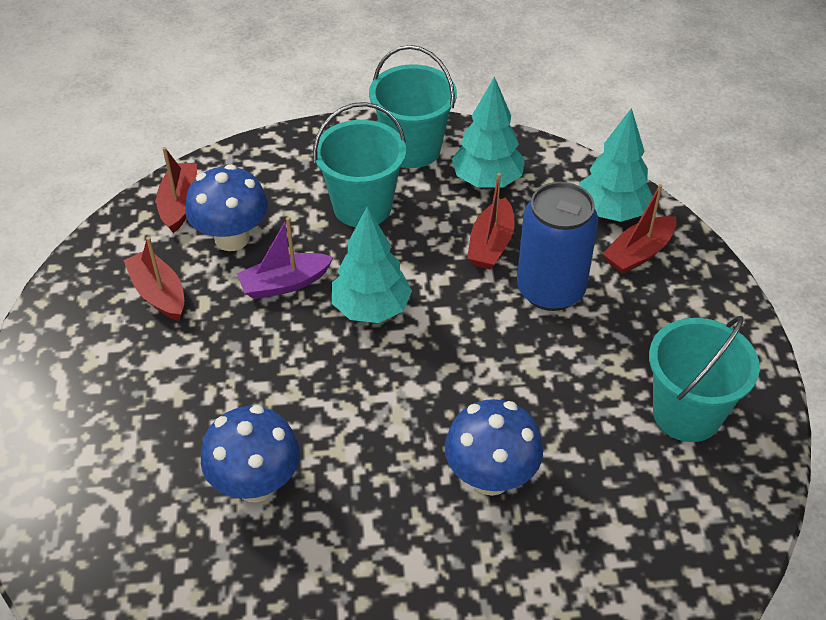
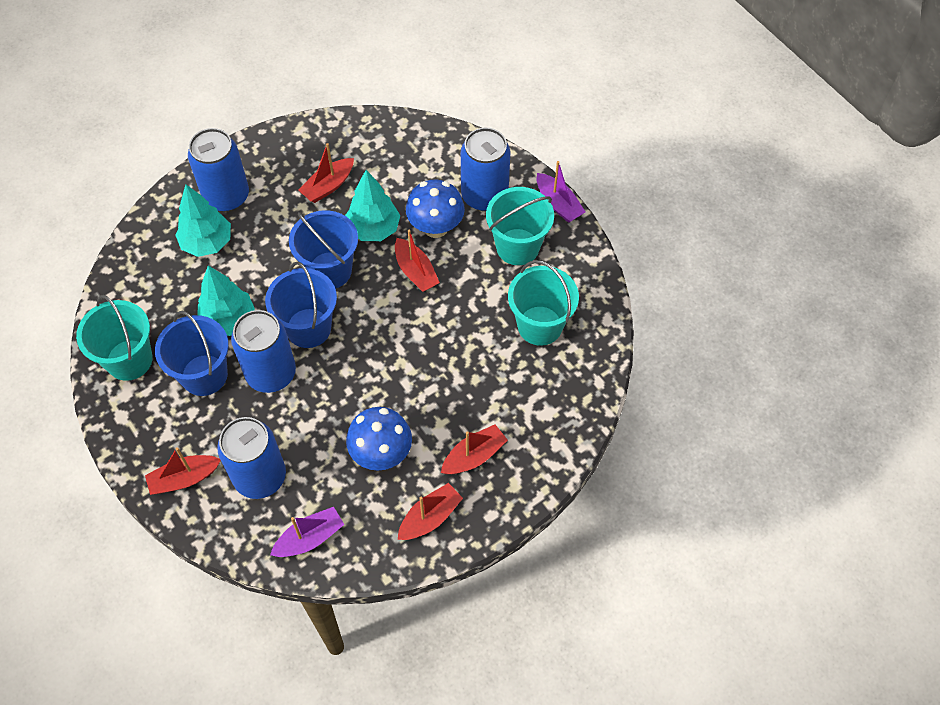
blue bucket: 0 -> 3
blue can: 1 -> 4
blue mushroom: 3 -> 2
purple boat: 1 -> 2
red boat: 4 -> 5

